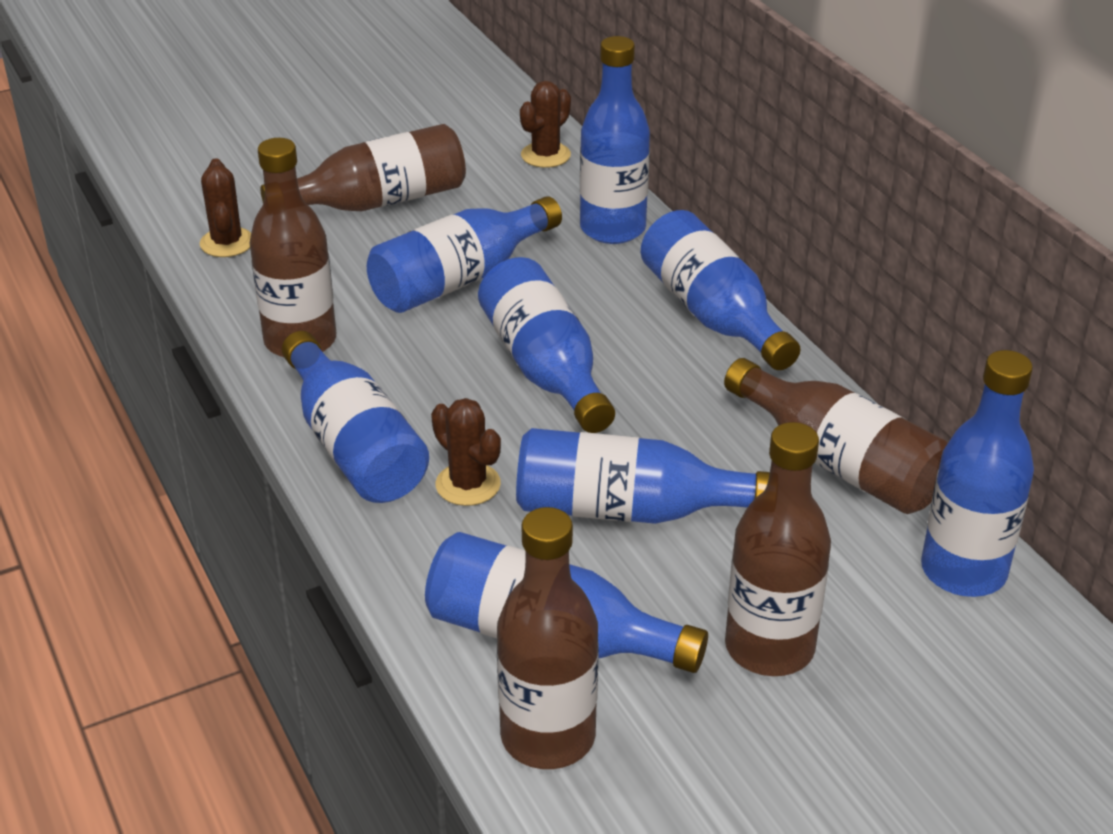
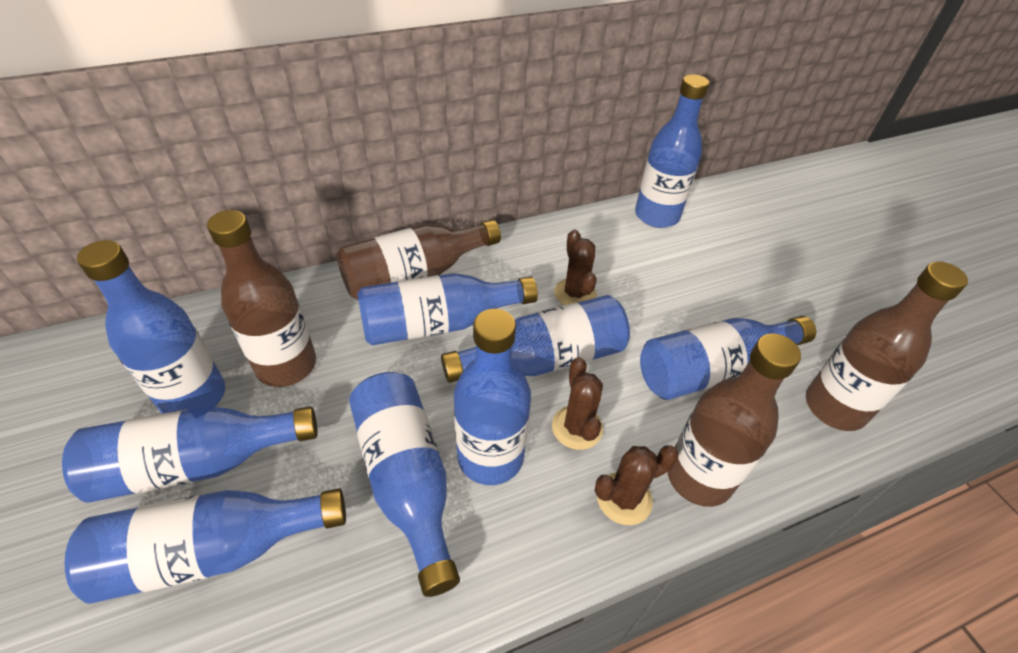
blue bottle: 8 -> 9
brown bottle: 5 -> 4

